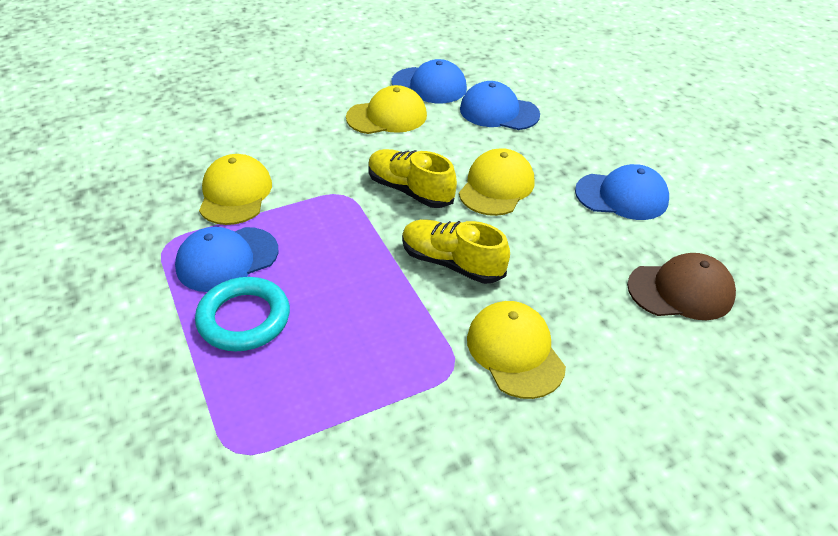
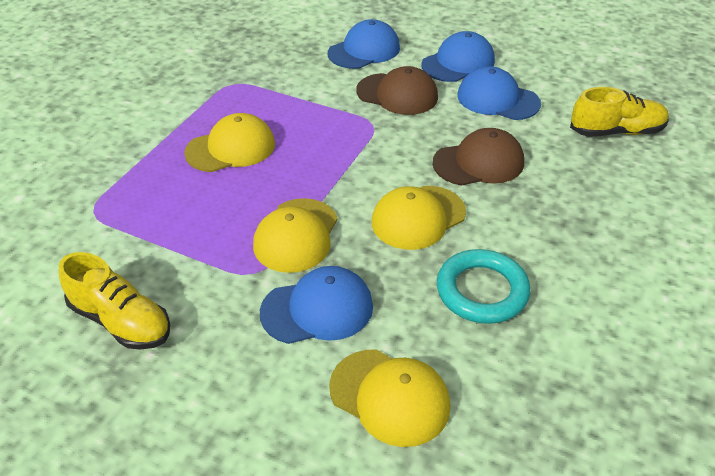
brown cap: 1 -> 2

